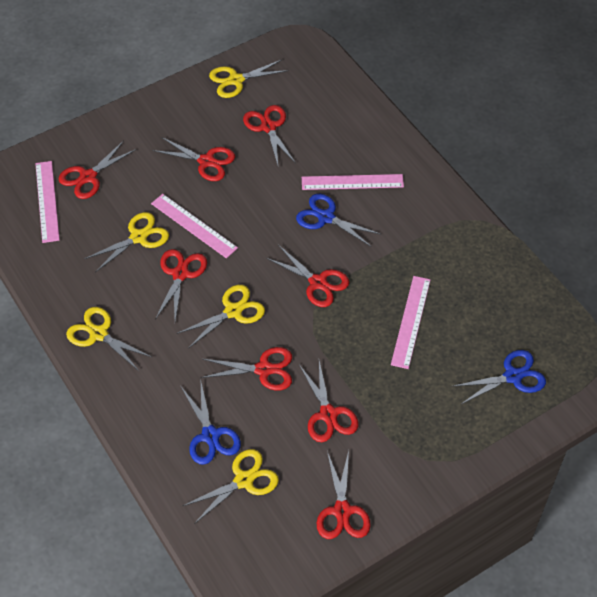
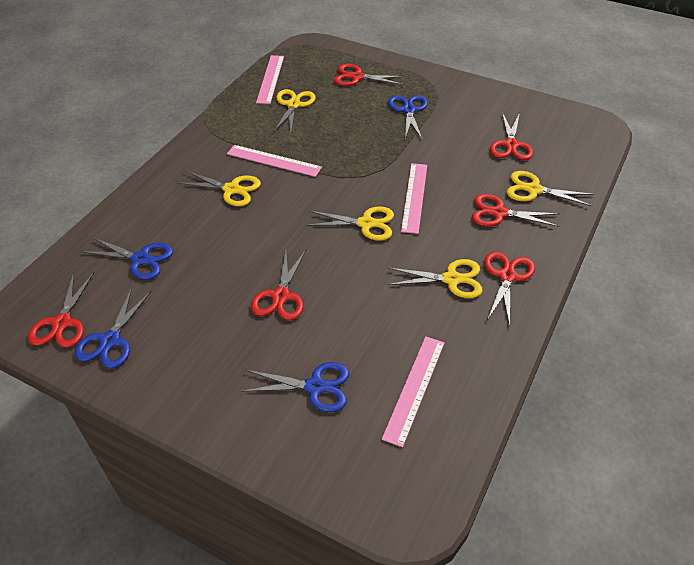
blue scissors: 3 -> 4
red scissors: 8 -> 6

